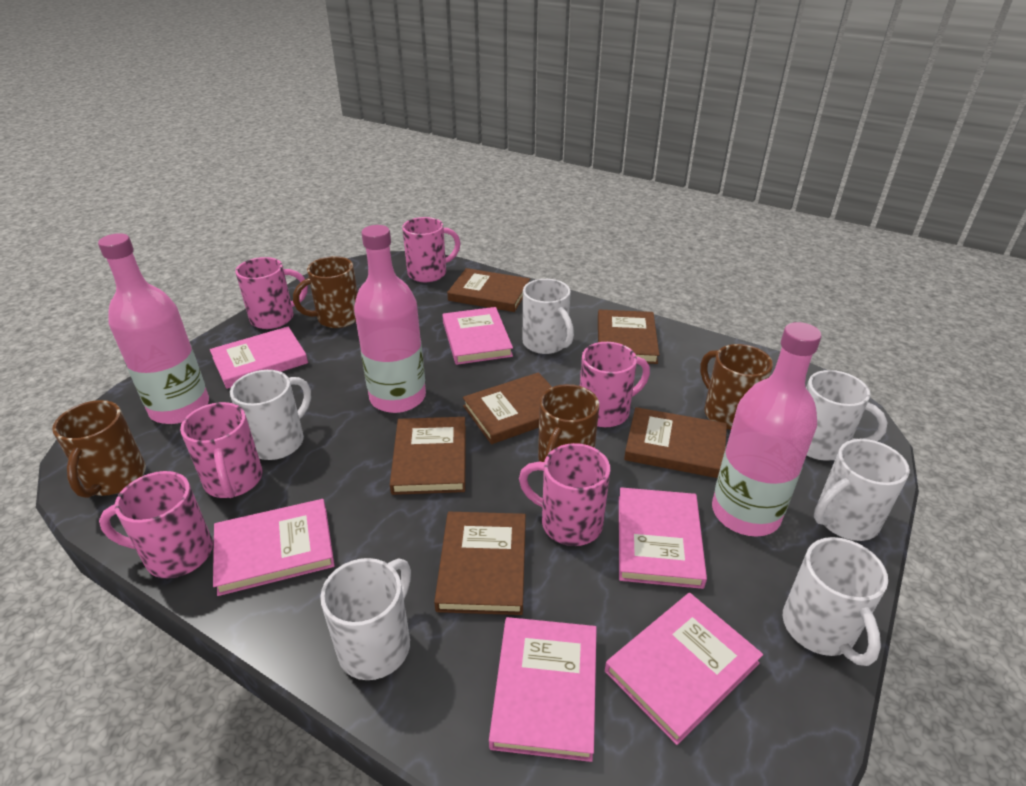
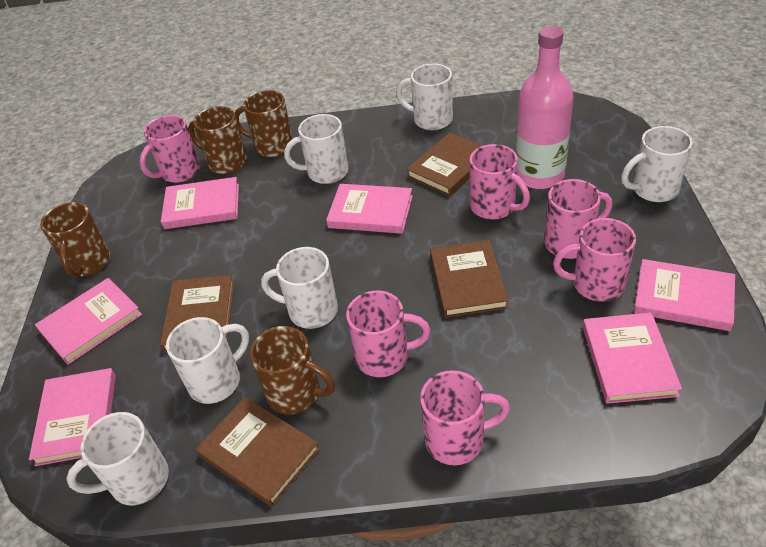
brown book: 6 -> 4
pink bottle: 3 -> 1

